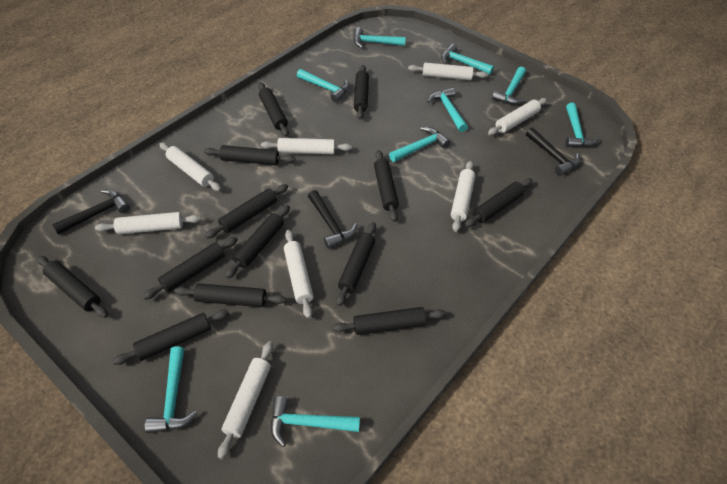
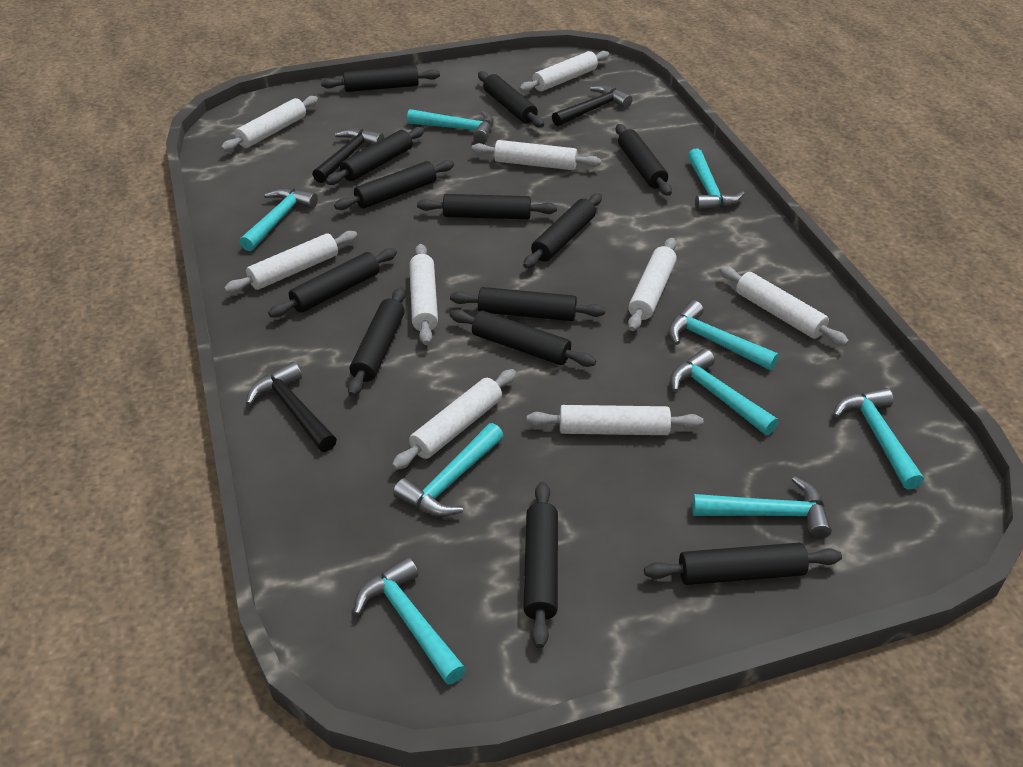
white rolling pin: 8 -> 9

